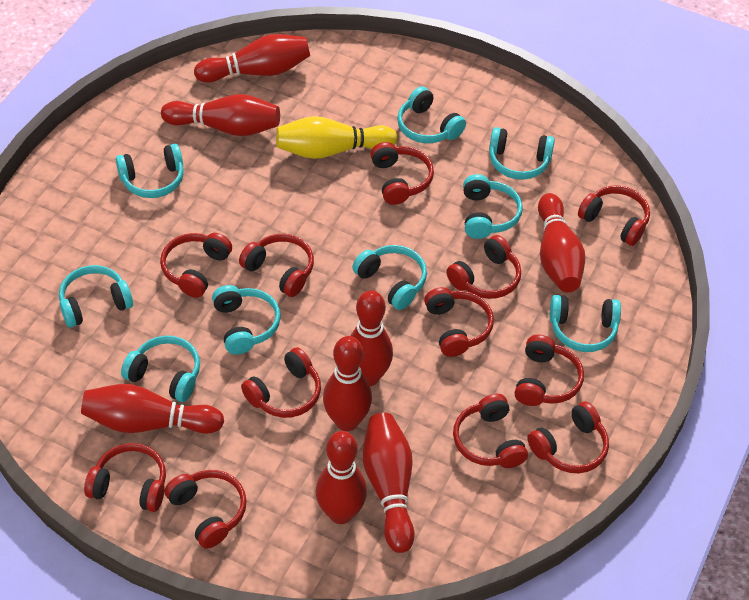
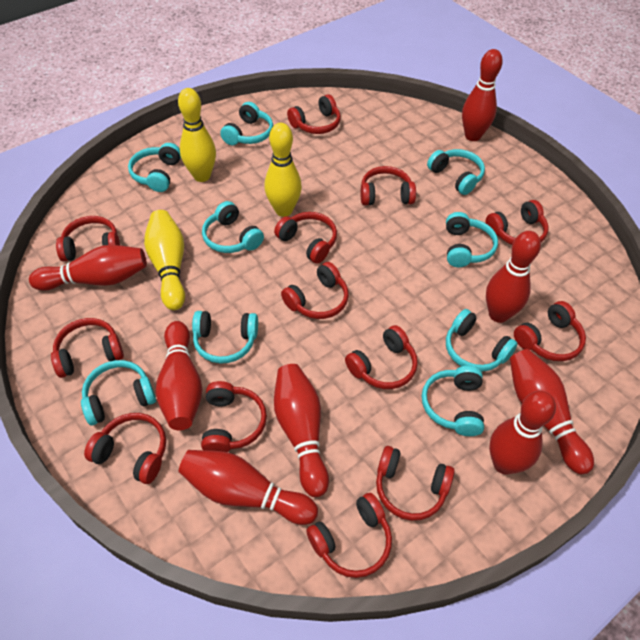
red headphones: 12 -> 13
yellow bowling pin: 1 -> 3

